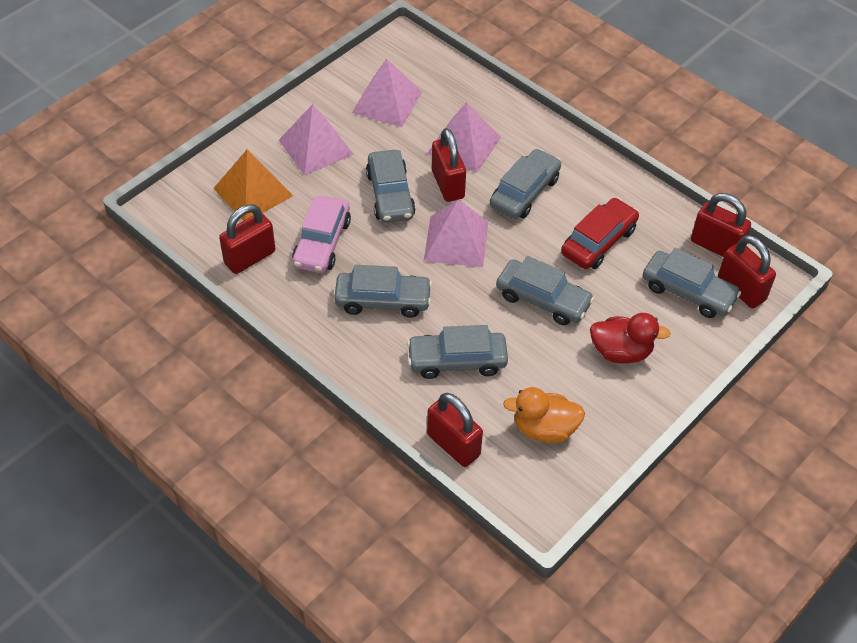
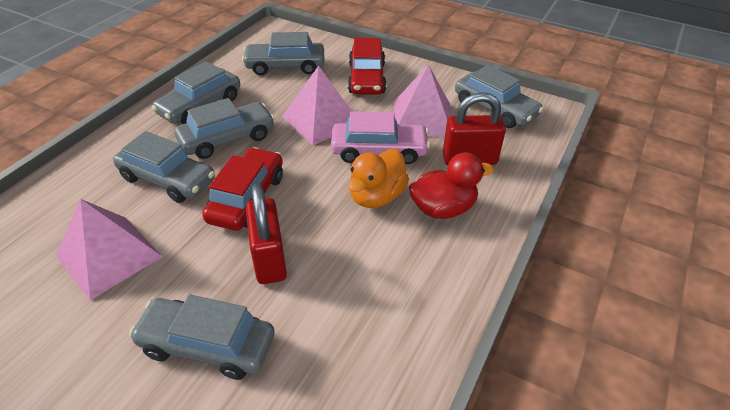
orange pyramid: 1 -> 0
pink pyramid: 4 -> 3
red car: 1 -> 2
red padlock: 5 -> 2

